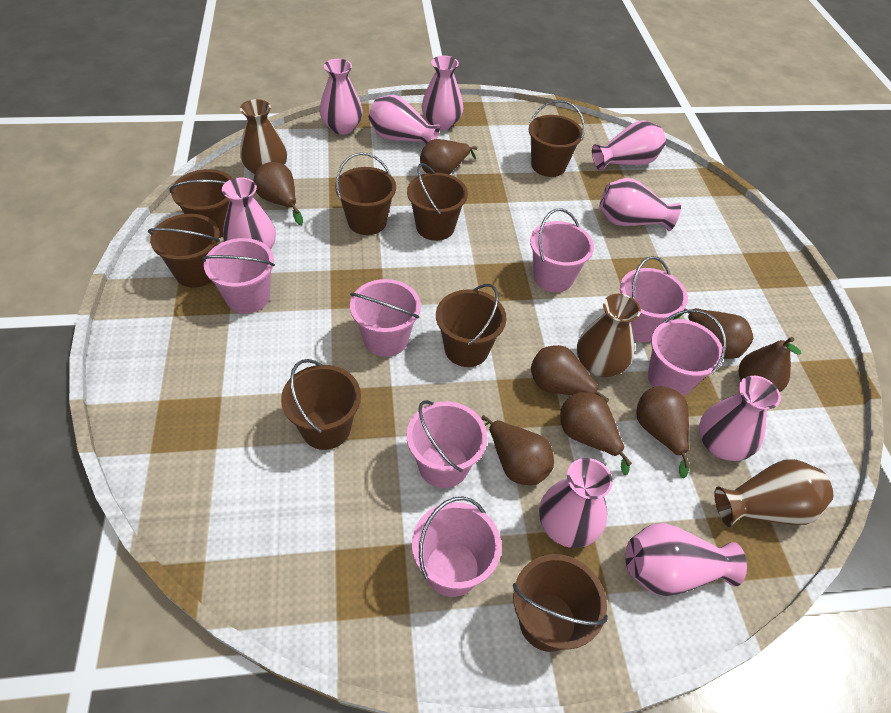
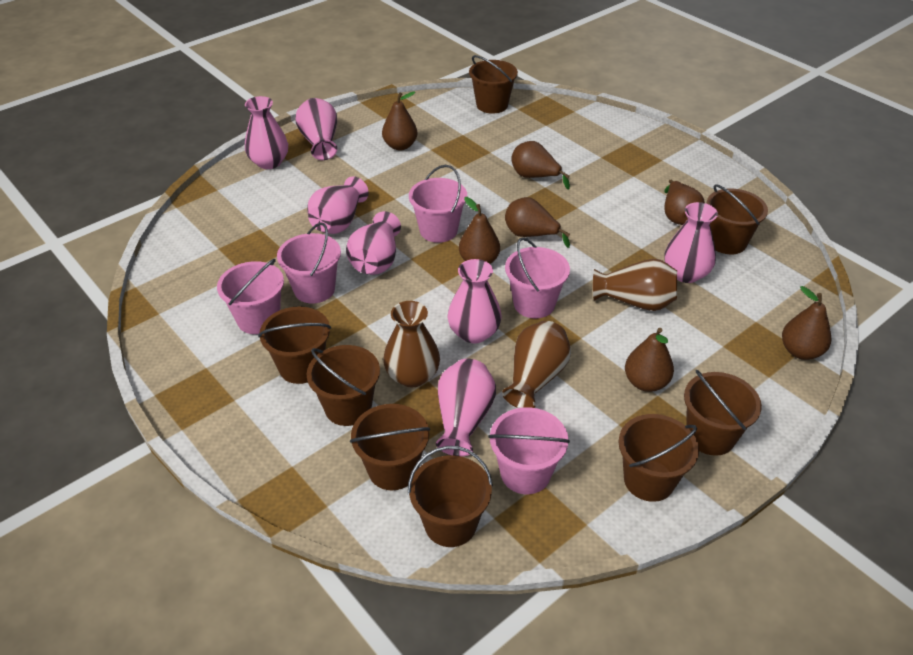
brown pear: 8 -> 7
pink bucket: 7 -> 5
pink vase: 9 -> 7

